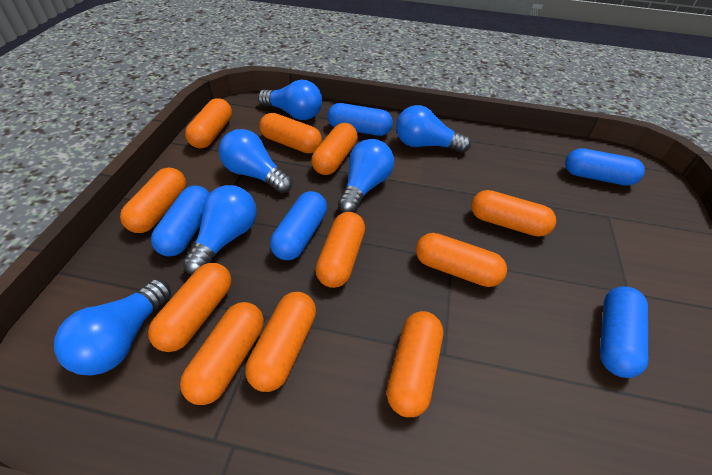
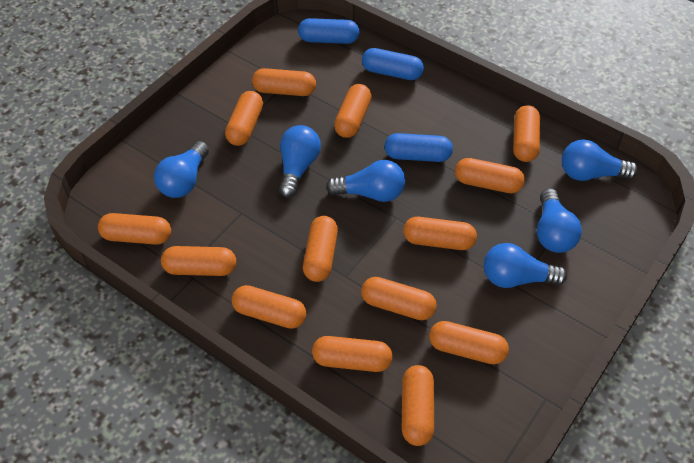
blue capsule: 5 -> 3
orange capsule: 11 -> 14

